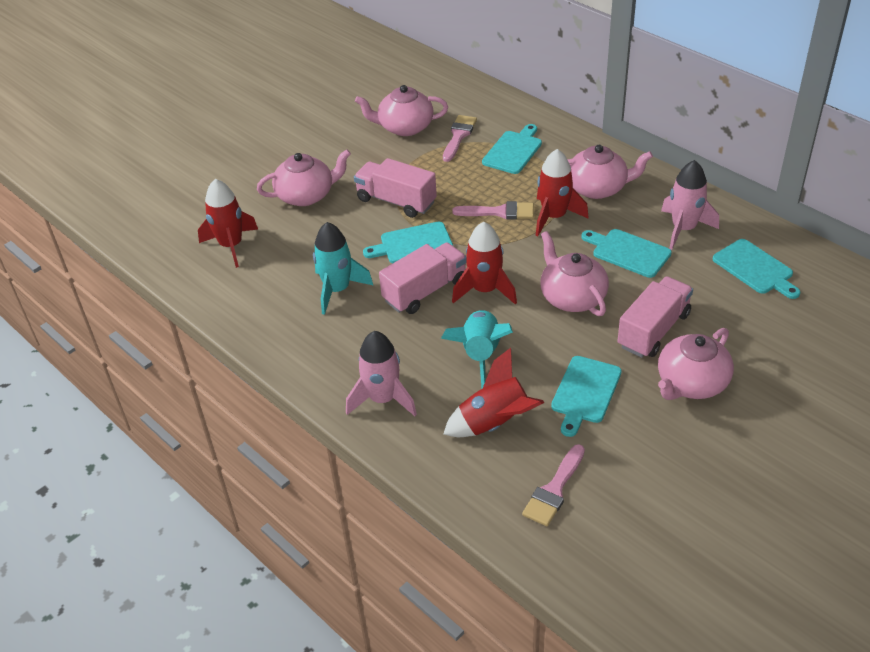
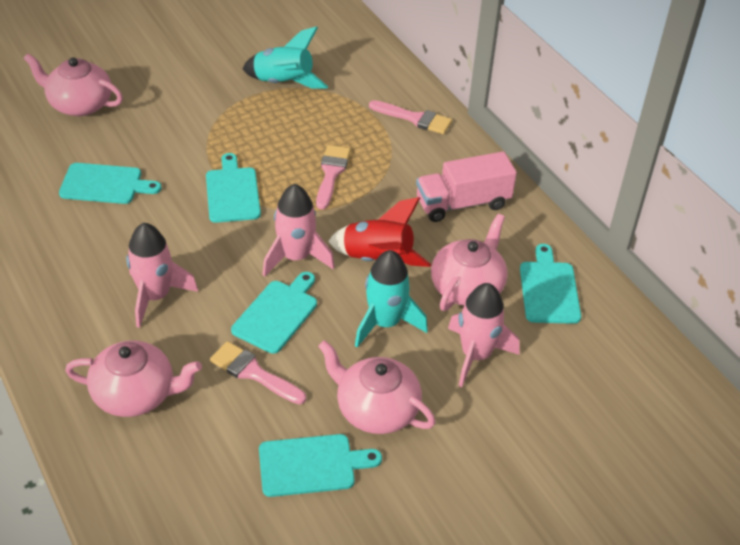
pink rocket: 2 -> 3
pink teapot: 5 -> 4
pink truck: 3 -> 1
red rocket: 4 -> 1

